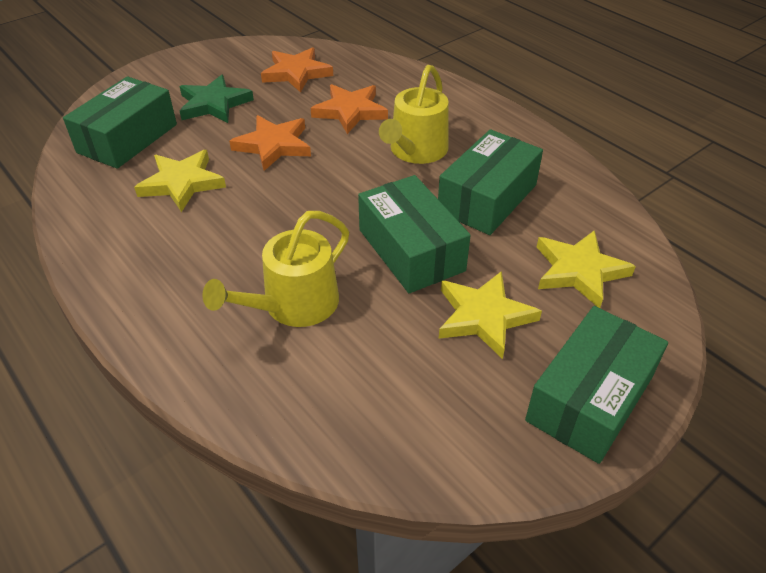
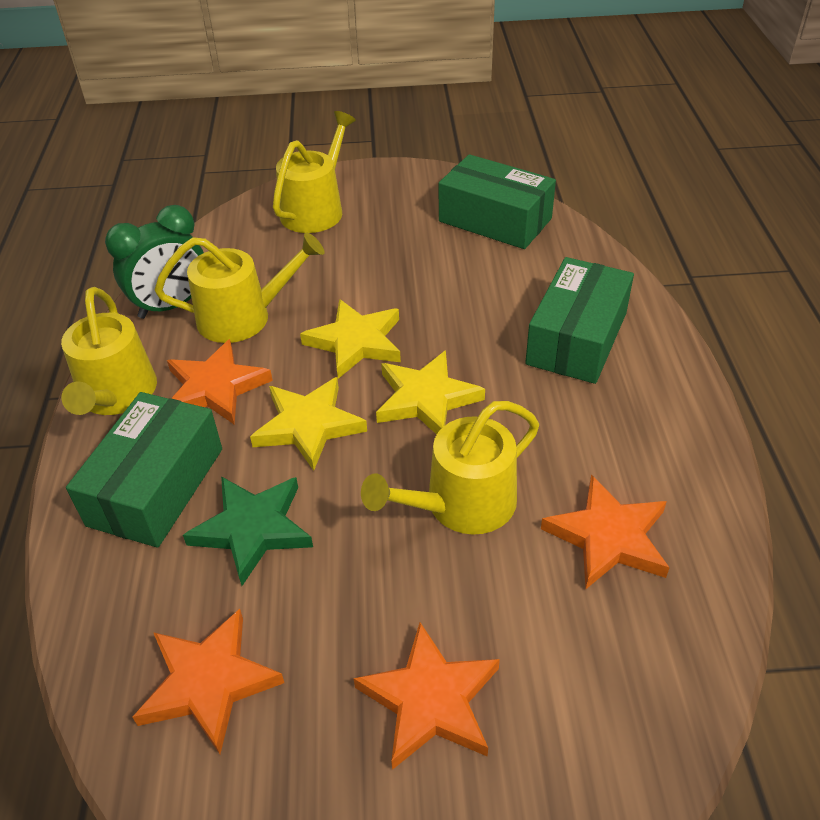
green box: 4 -> 3
green clock: 0 -> 1
orange star: 3 -> 4
yellow watering can: 2 -> 4

